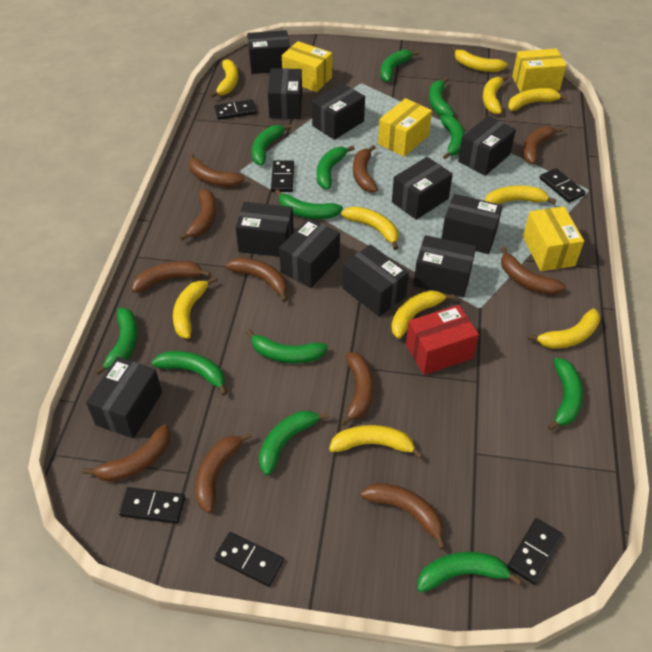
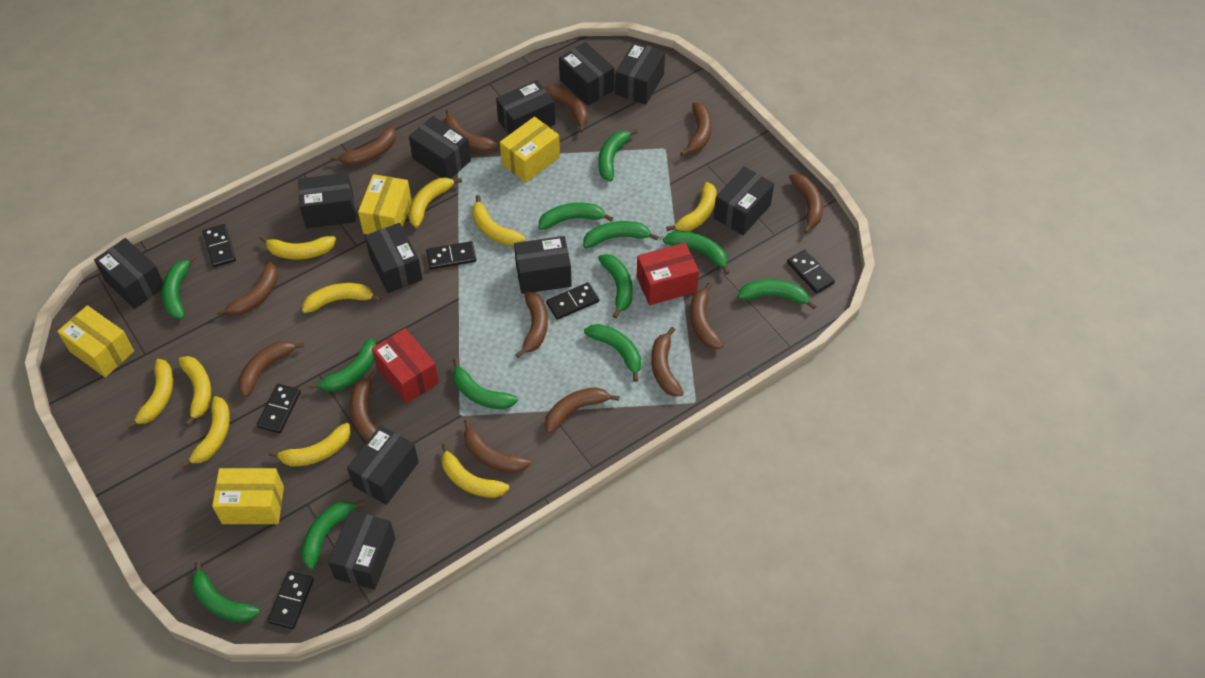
brown banana: 11 -> 13
red box: 1 -> 2

